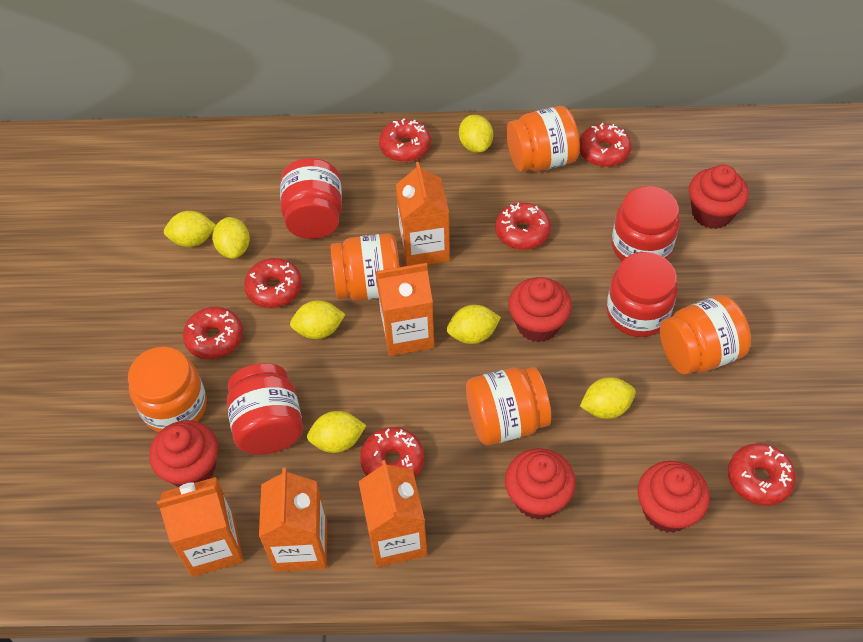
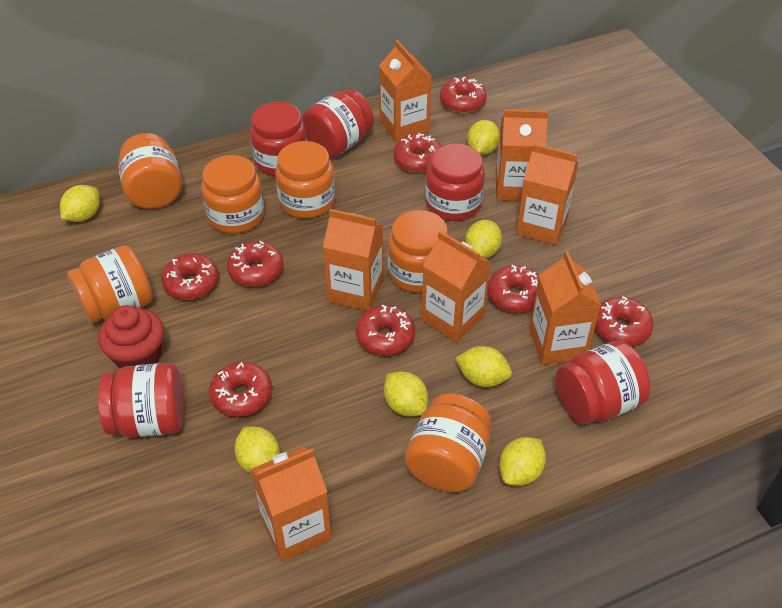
orange carton: 5 -> 7
orange jar: 5 -> 6
red cupcake: 5 -> 1
red donut: 7 -> 8
red jar: 4 -> 5

